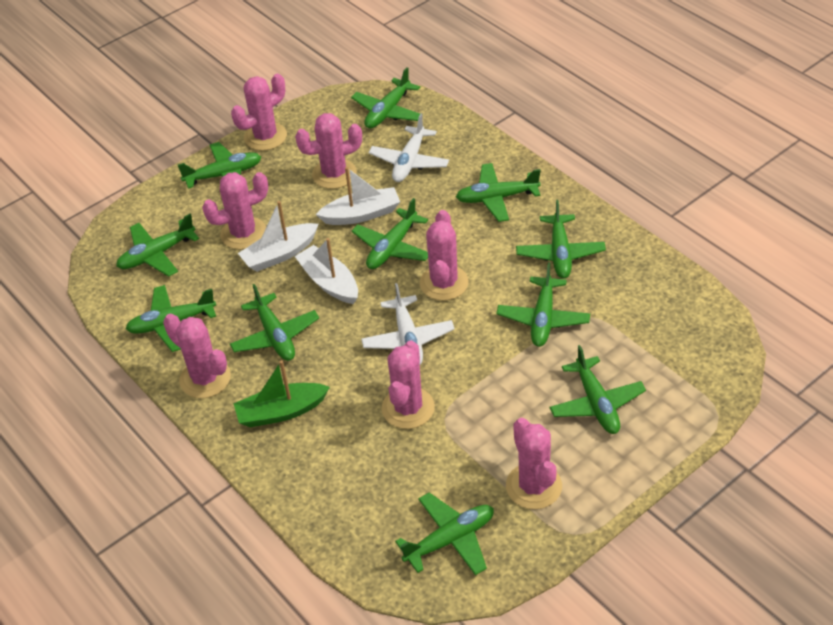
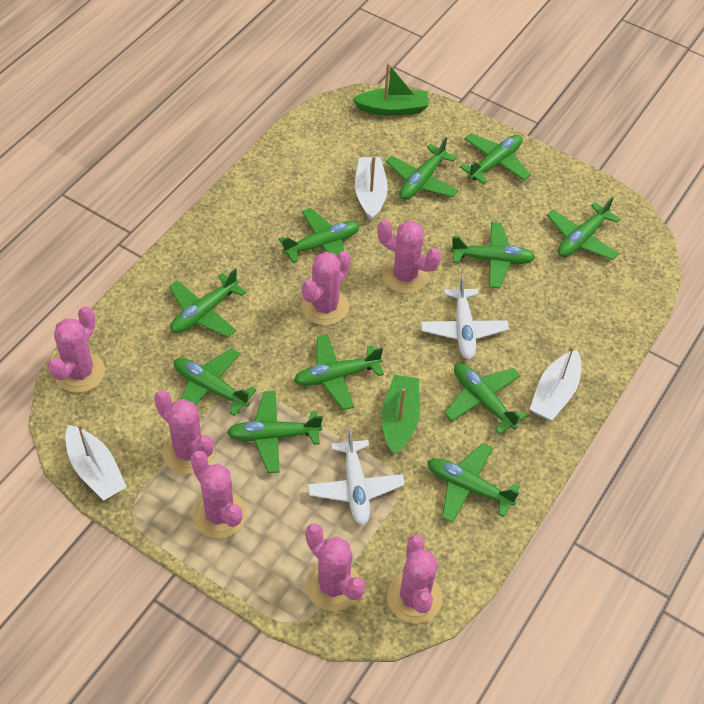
green boat: 1 -> 2

